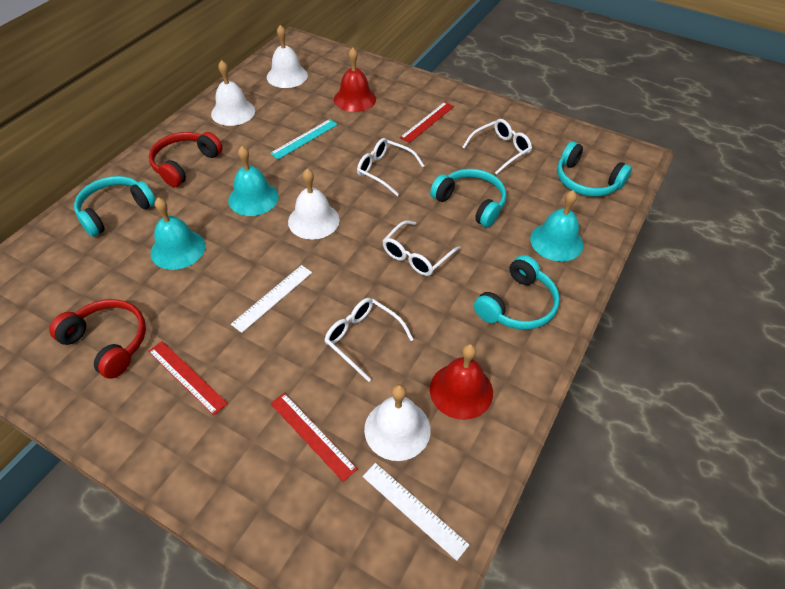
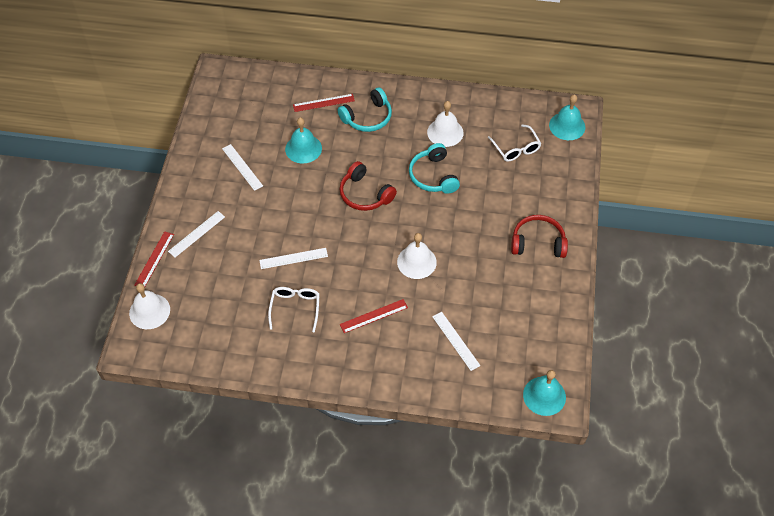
red bell: 2 -> 0
turquoise headphones: 4 -> 2
turquoise ruler: 1 -> 0
white bell: 4 -> 3
white glasses: 4 -> 2
white ruler: 2 -> 4

